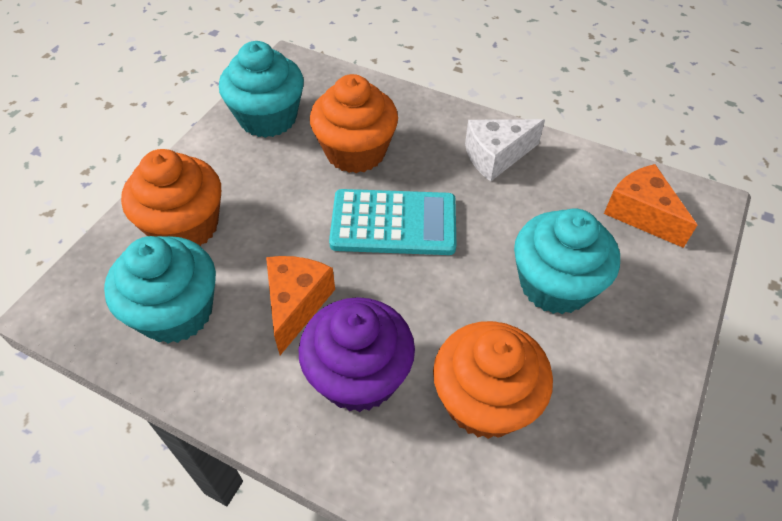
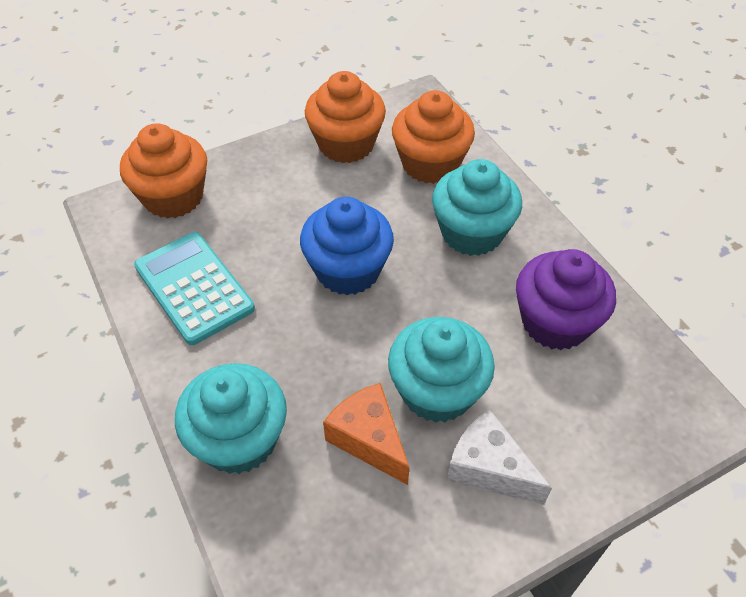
blue cupcake: 0 -> 1
orange cheese: 2 -> 1

